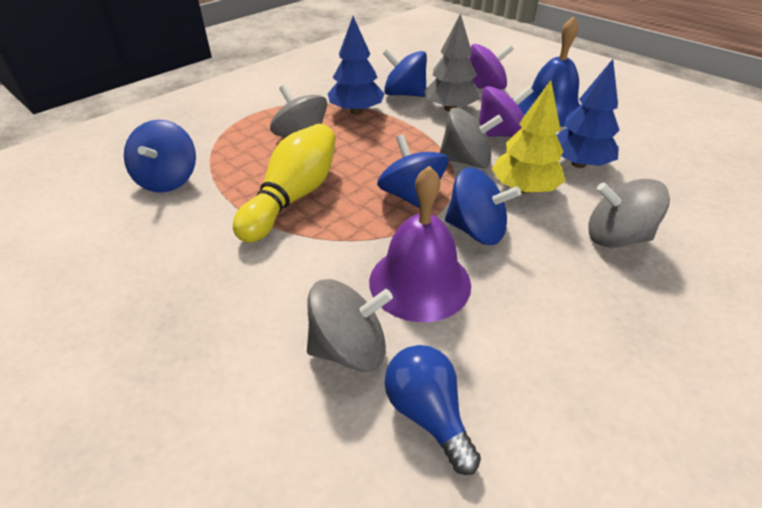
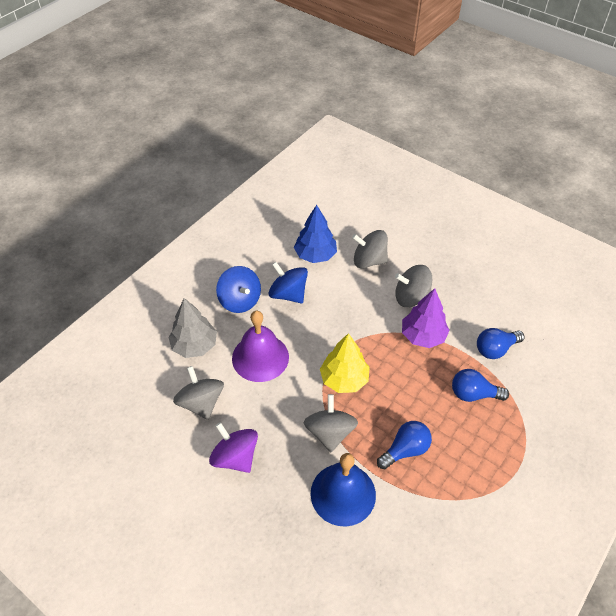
blue light bulb: 1 -> 3
blue spinning top: 4 -> 2
blue tree: 2 -> 1
purple spinning top: 2 -> 1
purple tree: 0 -> 1
yellow bowling pin: 1 -> 0

